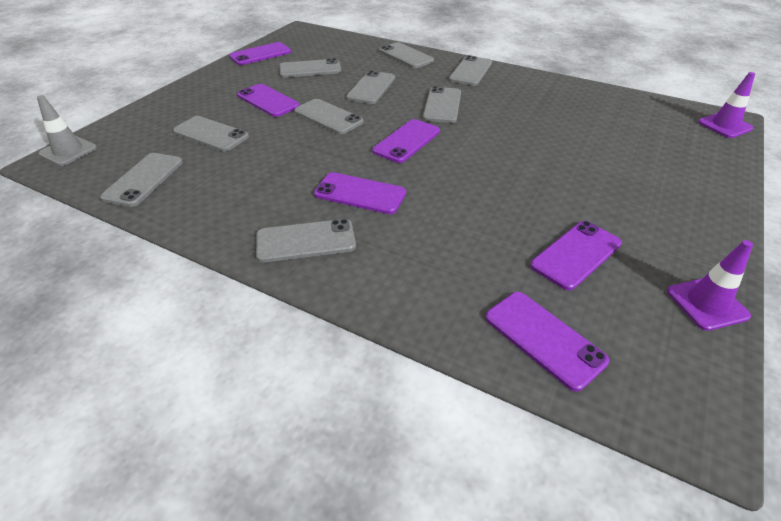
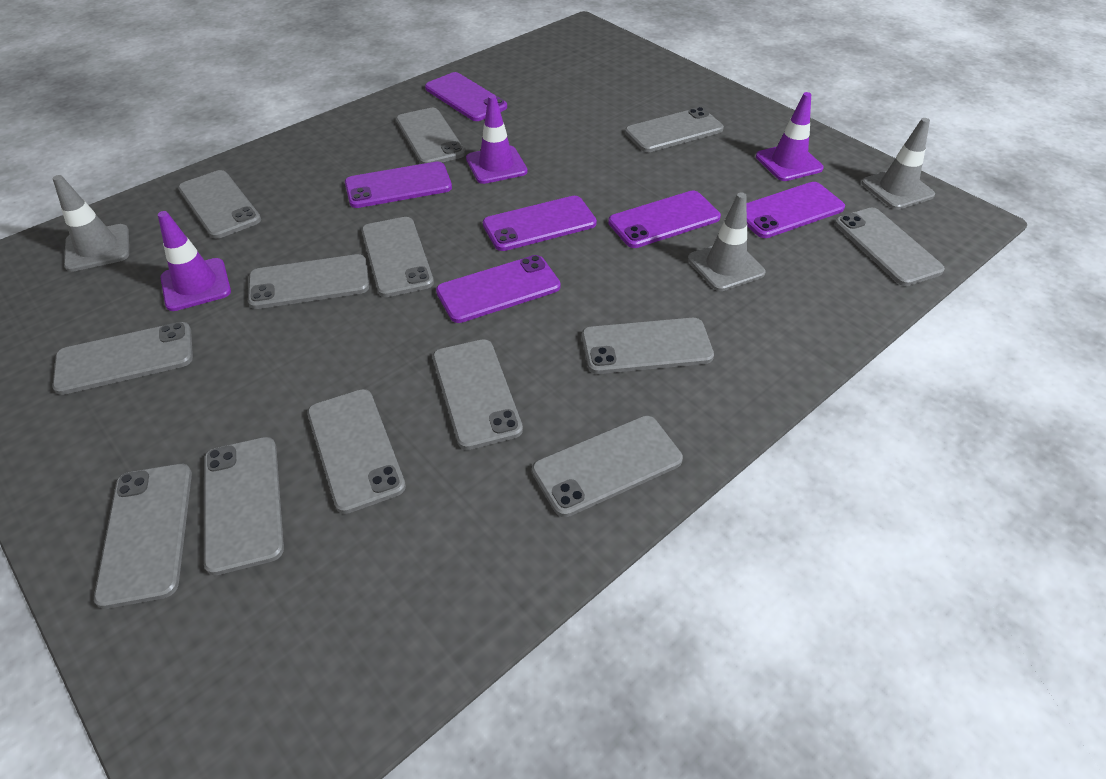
grey phone: 9 -> 13
grey traffic cone: 1 -> 3
purple traffic cone: 2 -> 3

